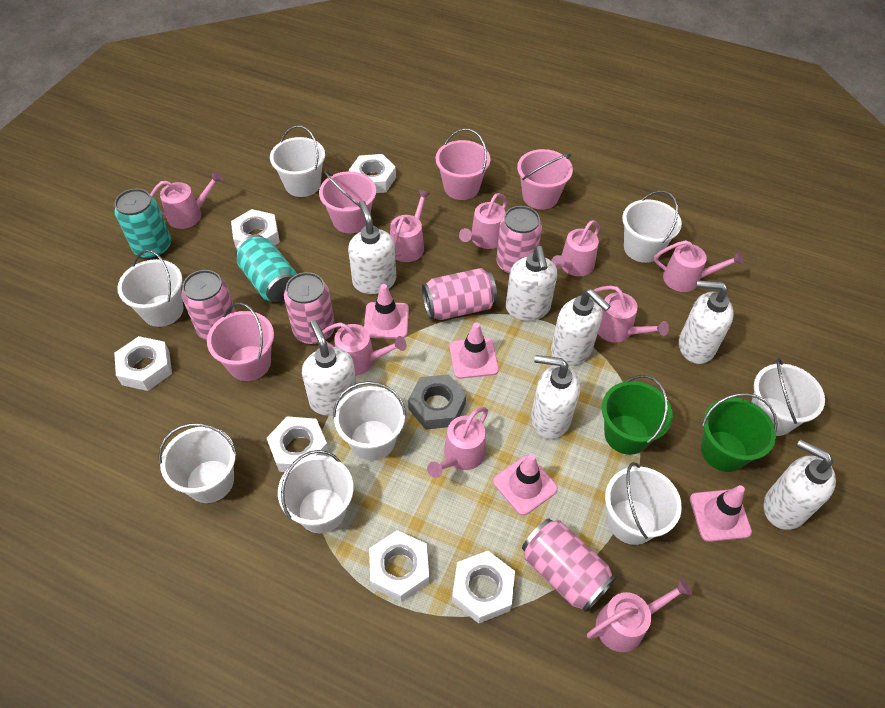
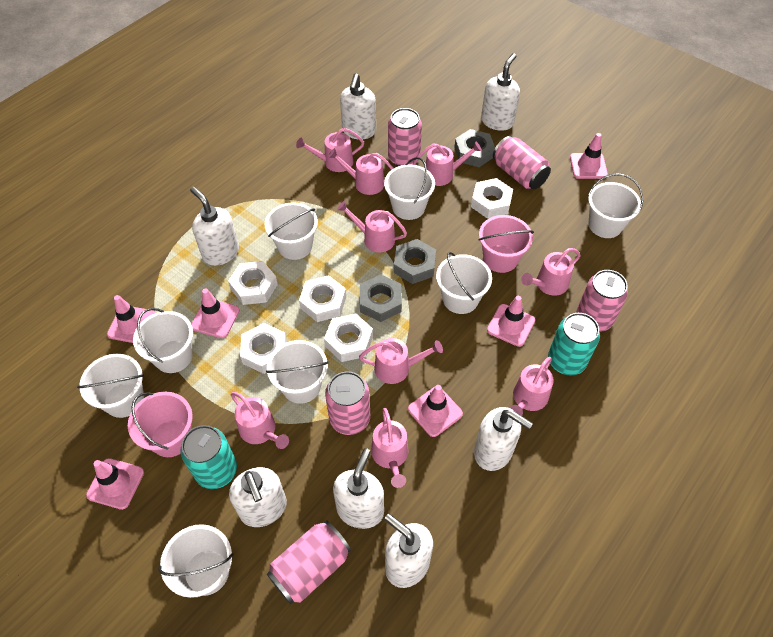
green bucket: 2 -> 0
grey nut: 1 -> 3
pink bucket: 4 -> 2
pink traffic cone: 4 -> 6
white nut: 6 -> 5

